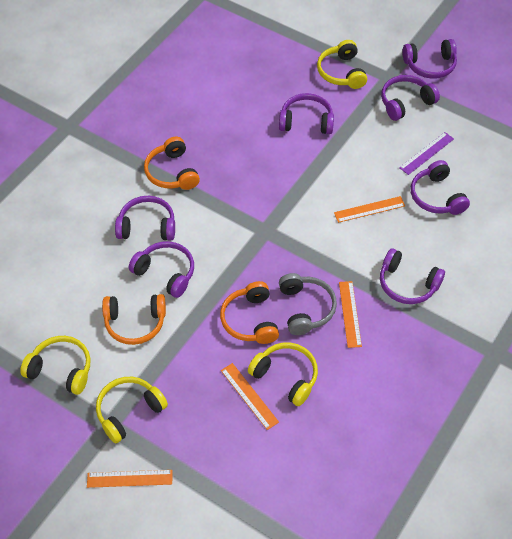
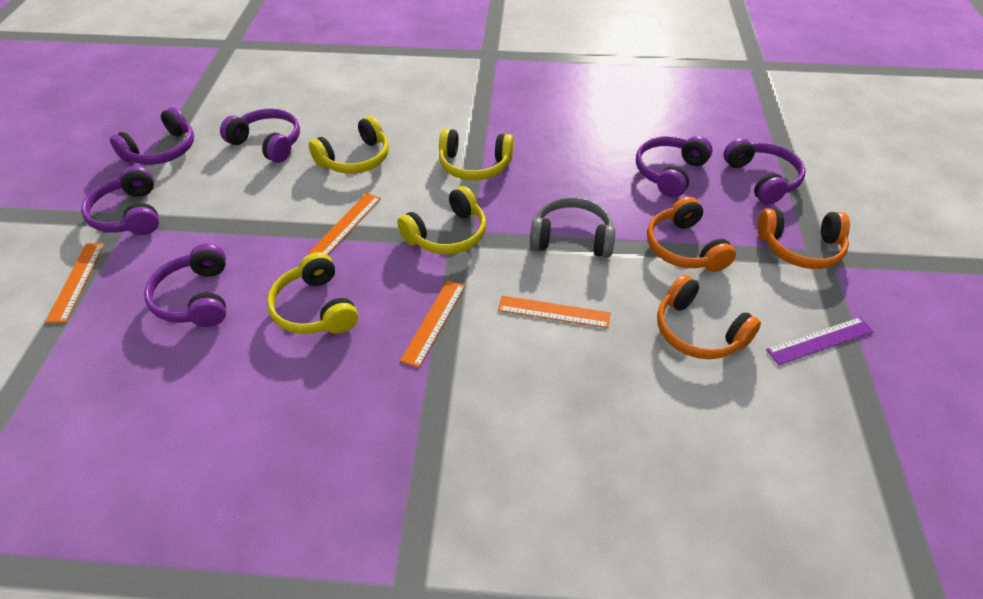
purple headphones: 7 -> 6

